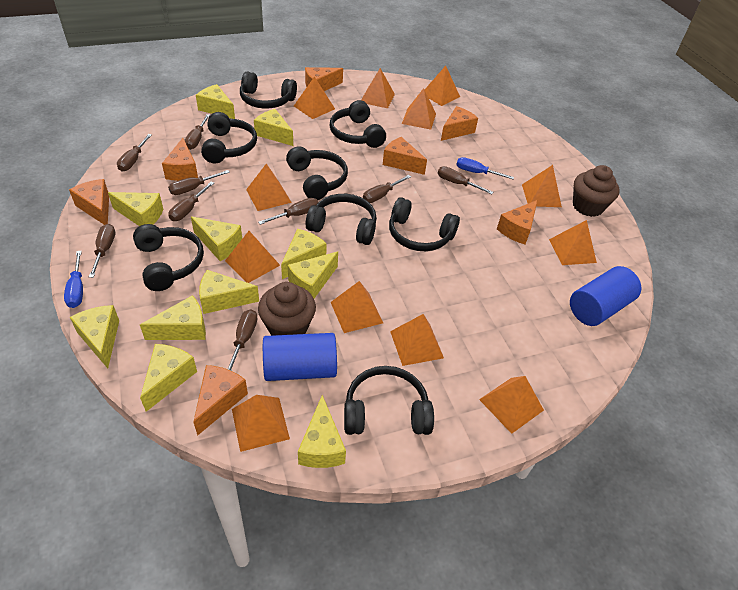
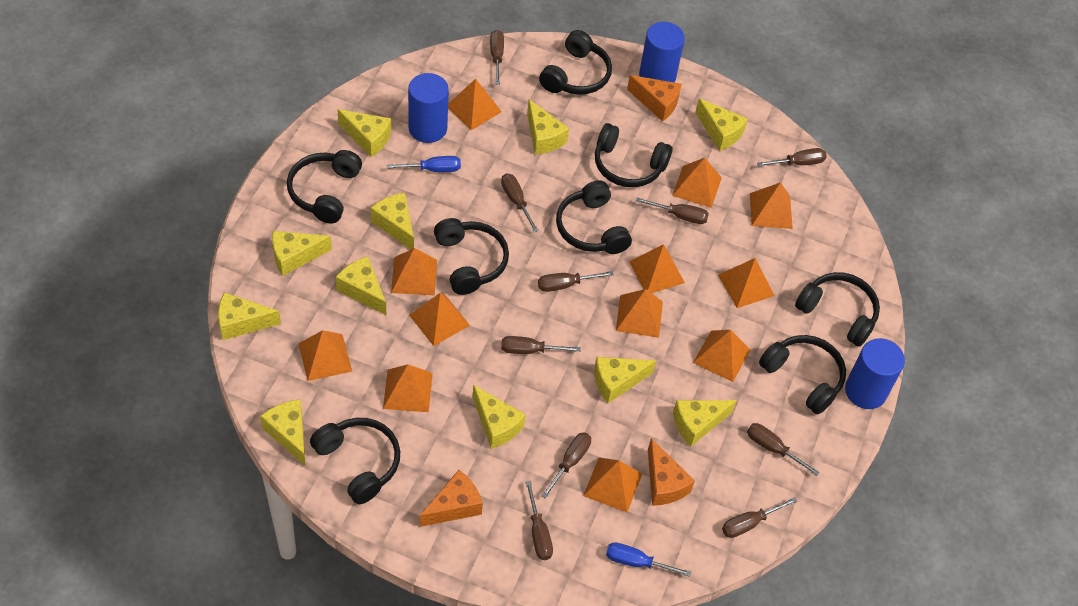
blue cylinder: 2 -> 3
brown cupcake: 2 -> 0
brown screwdriver: 9 -> 10
orange cheese: 7 -> 3

